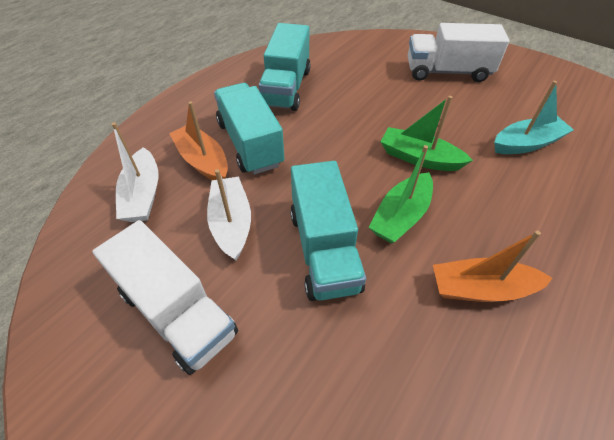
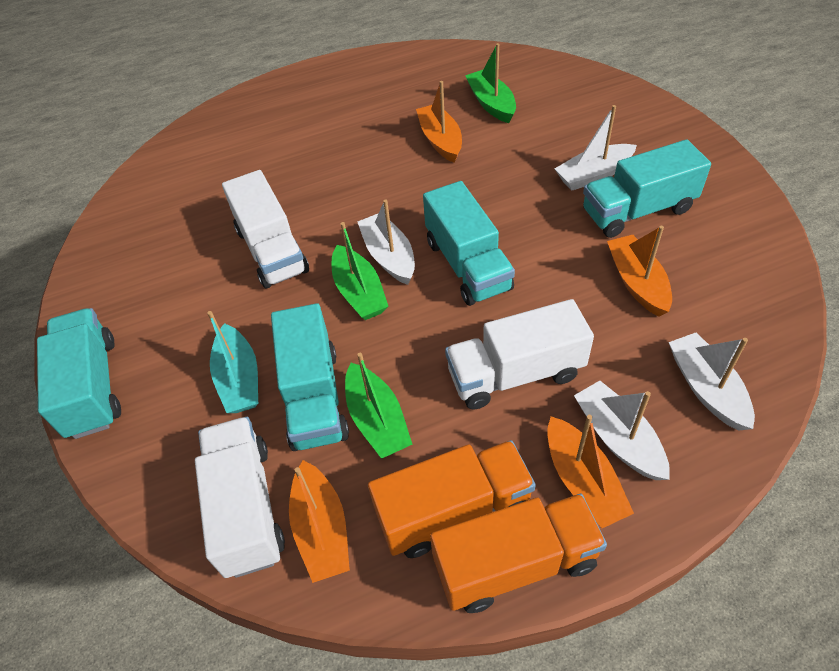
green boat: 2 -> 3
orange boat: 2 -> 4
orange truck: 0 -> 2
turquoise truck: 3 -> 4
white boat: 2 -> 4
white truck: 2 -> 3

